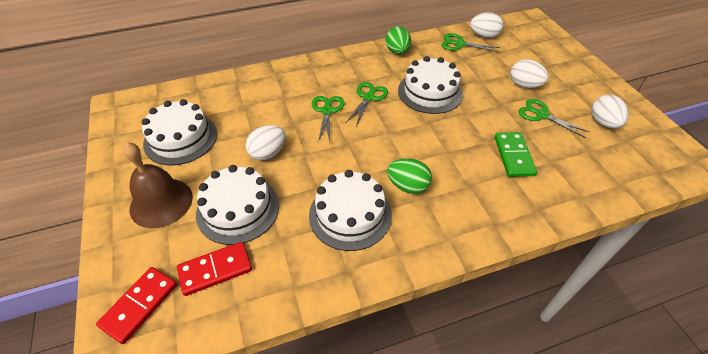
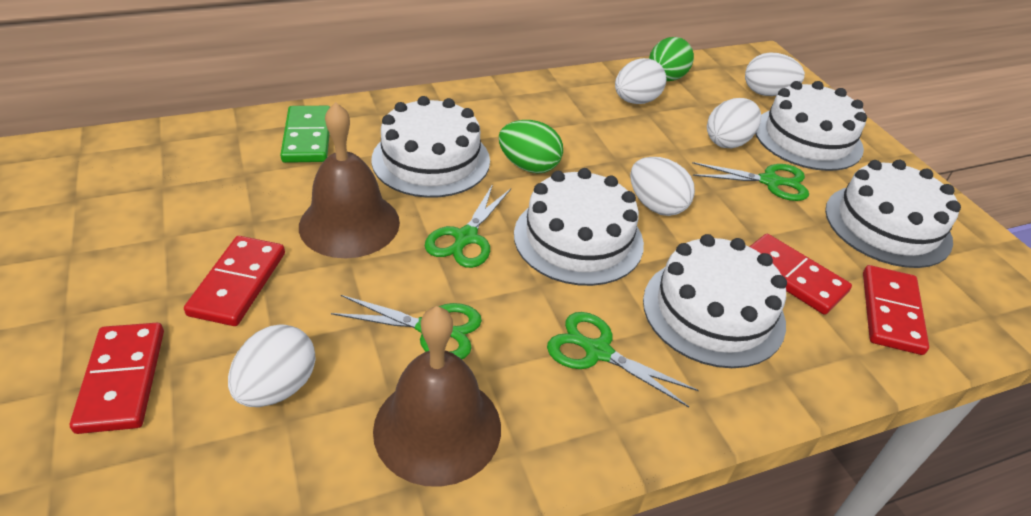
brown bell: 1 -> 2
red domino: 2 -> 4
white cake: 4 -> 5
white egg: 4 -> 5

